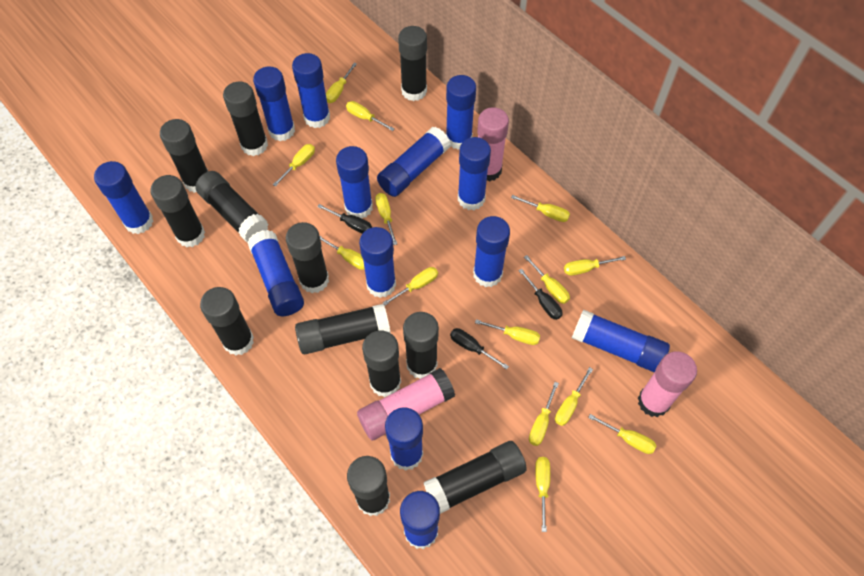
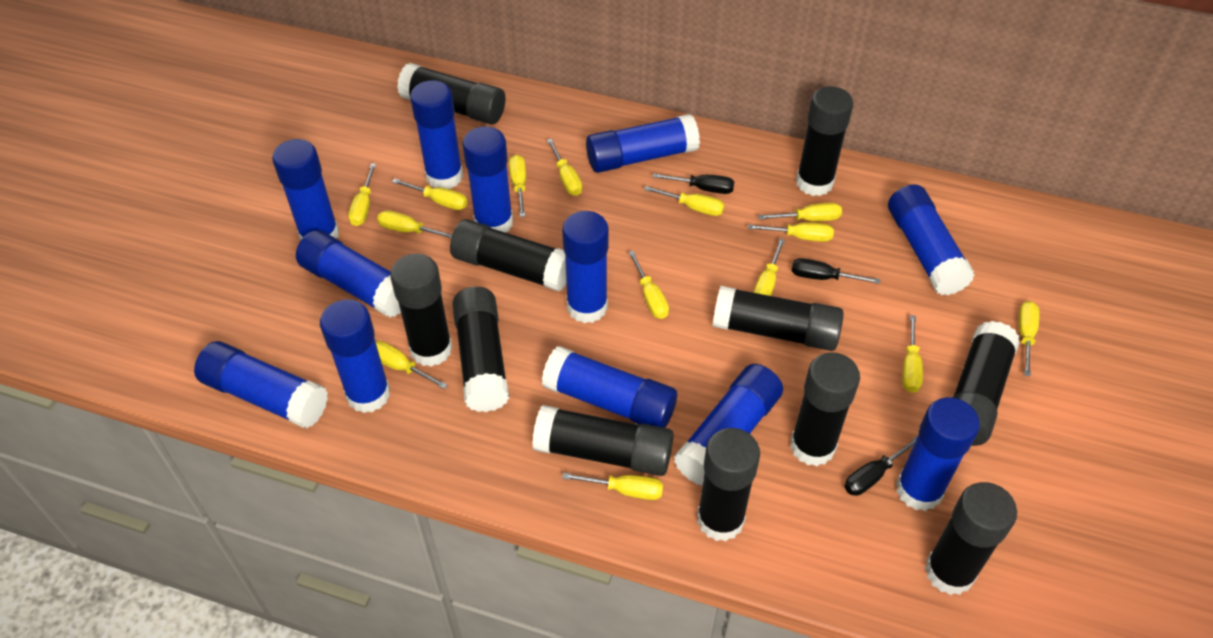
black glue stick: 12 -> 11
blue glue stick: 13 -> 12
pink glue stick: 3 -> 0

